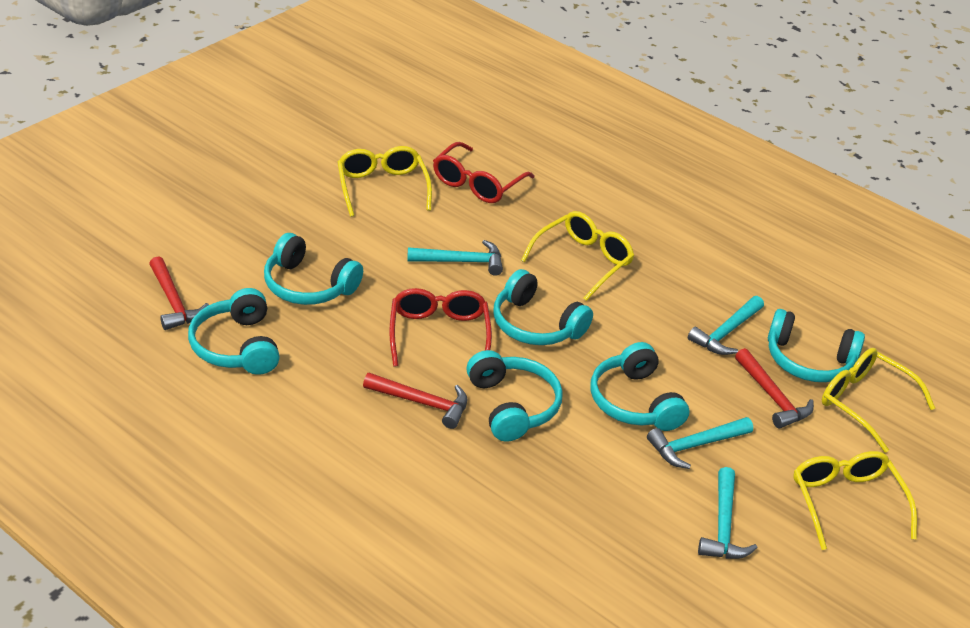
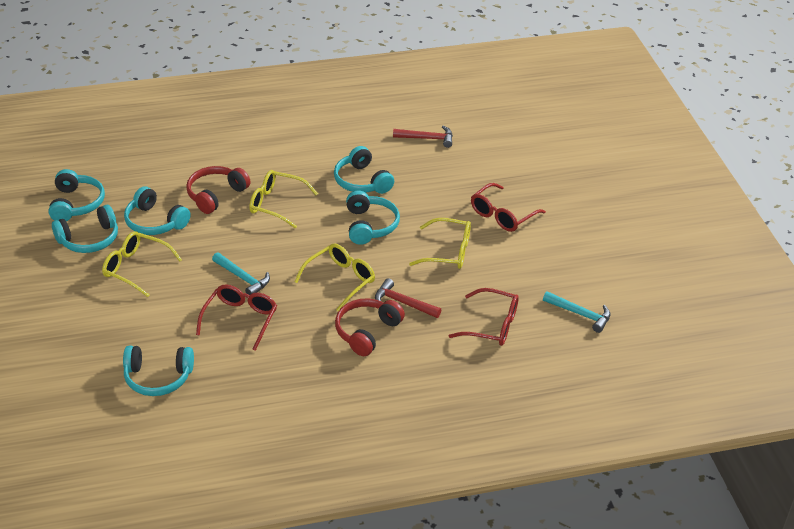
red glasses: 2 -> 3
red hammer: 3 -> 2
red headphones: 0 -> 2
turquoise hammer: 4 -> 2

